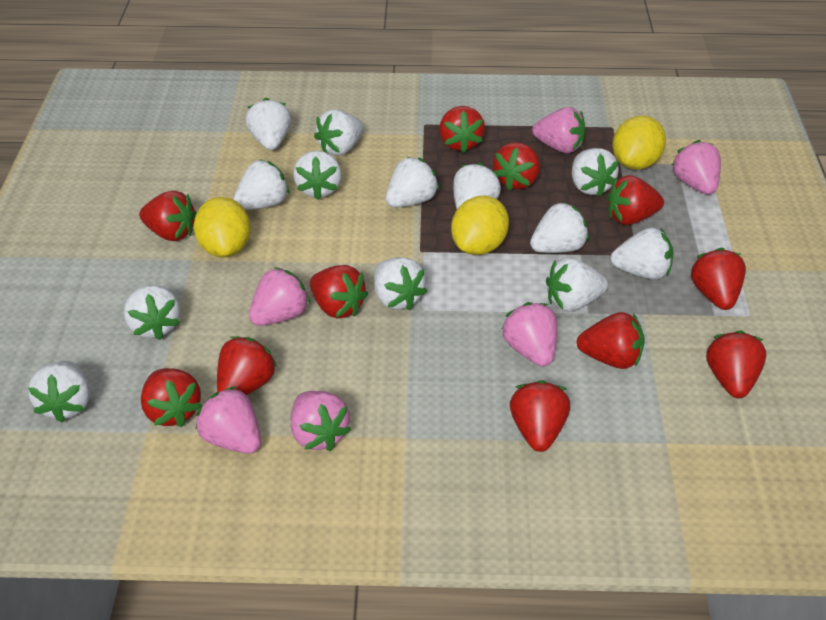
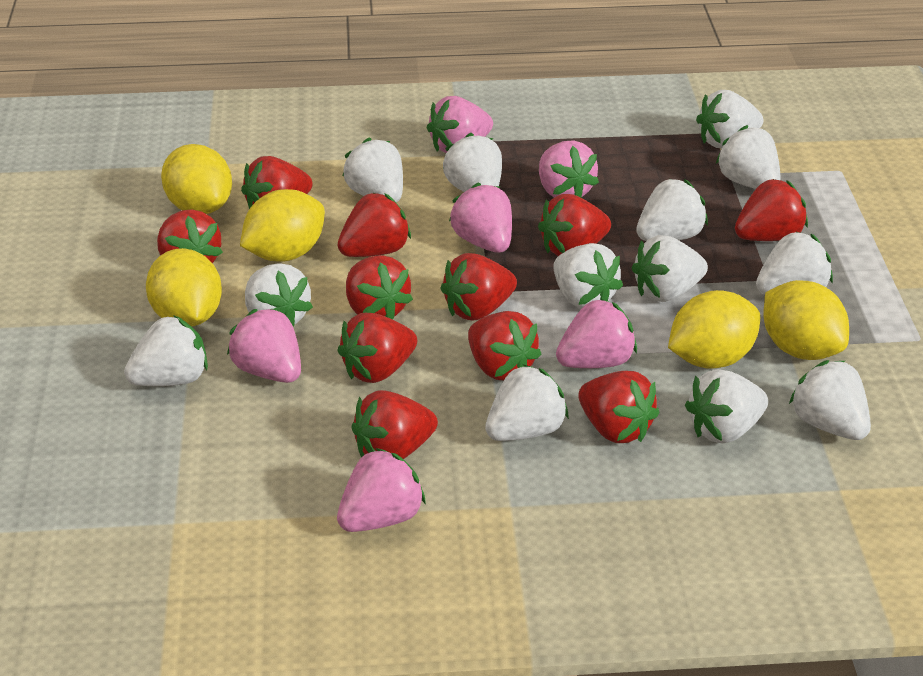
yellow lemon: 3 -> 5

